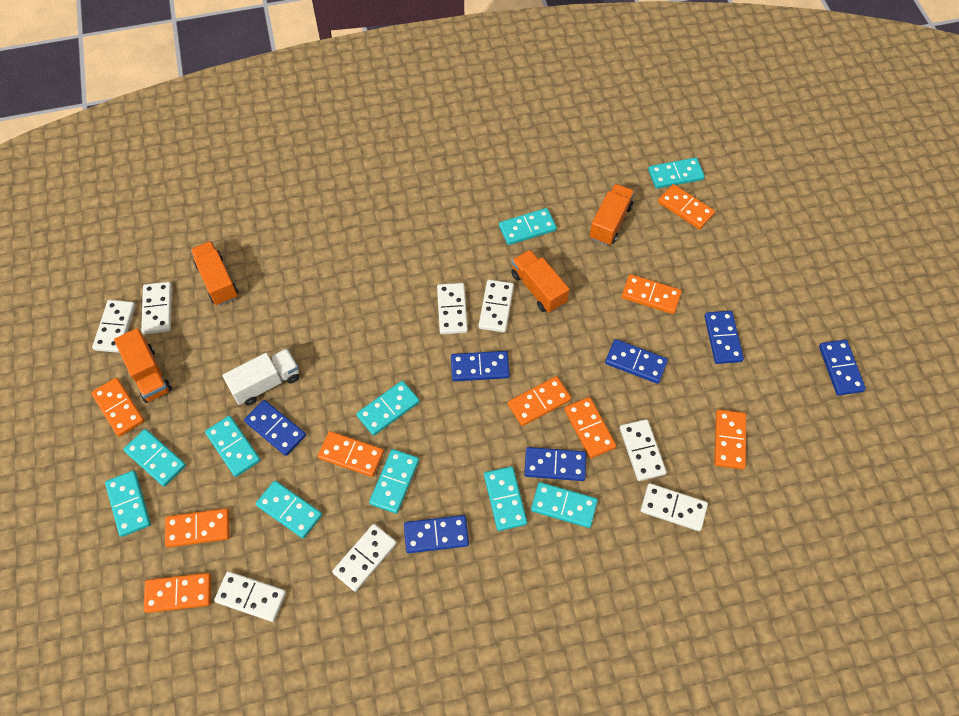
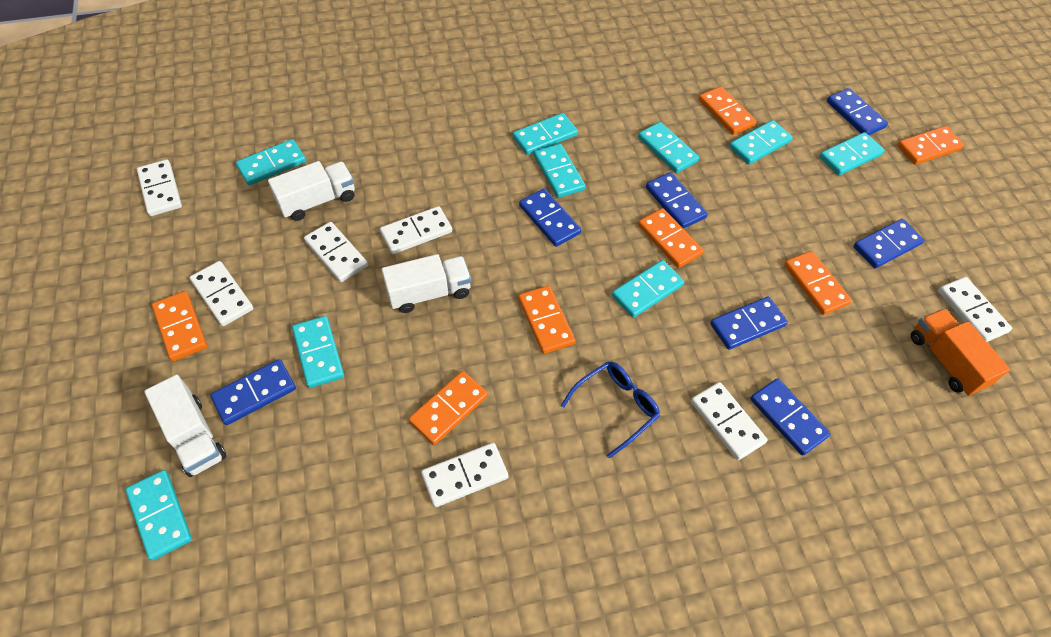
blue glasses: 0 -> 1
orange domino: 9 -> 7
orange truck: 4 -> 1
turquoise domino: 10 -> 9
white domino: 8 -> 7
white truck: 1 -> 3

